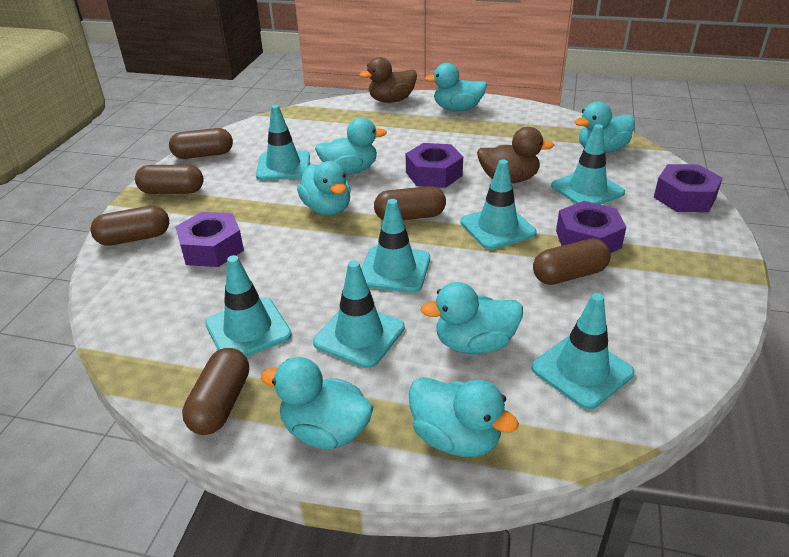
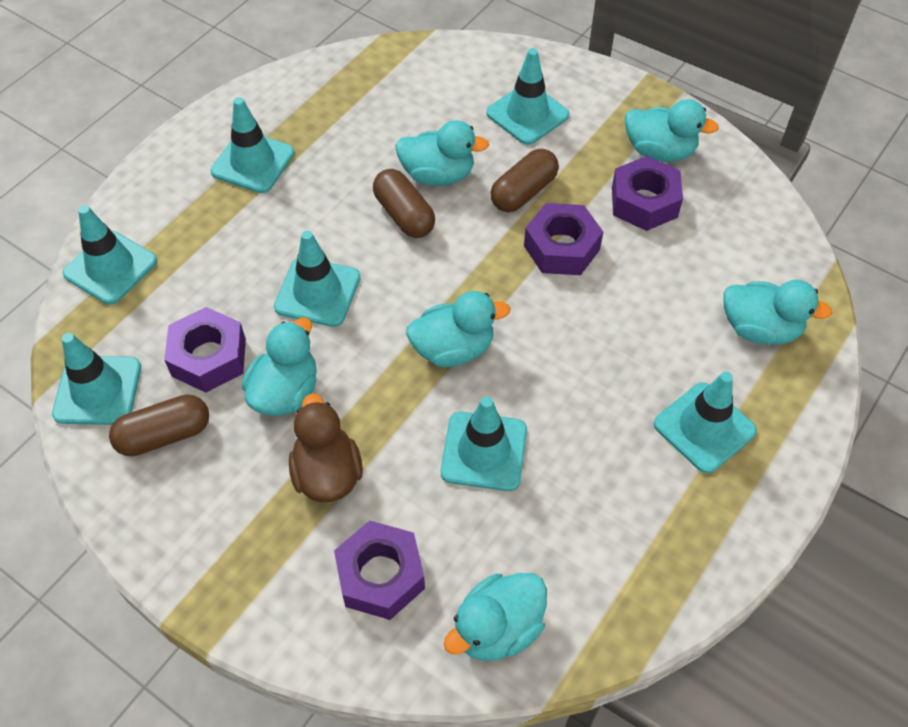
brown capsule: 6 -> 3
brown duck: 2 -> 1
turquoise duck: 7 -> 6

